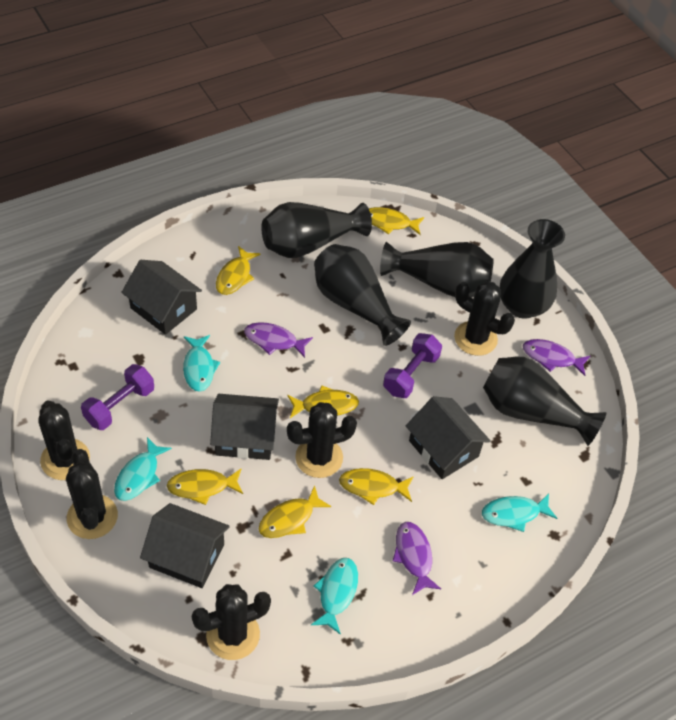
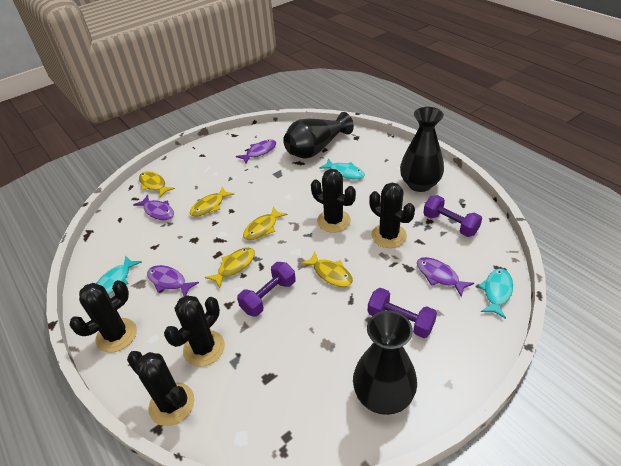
black house: 4 -> 0
black vase: 5 -> 3
purple dumbbell: 2 -> 3
purple fish: 3 -> 4
turquoise fish: 4 -> 3
yellow fish: 6 -> 5

